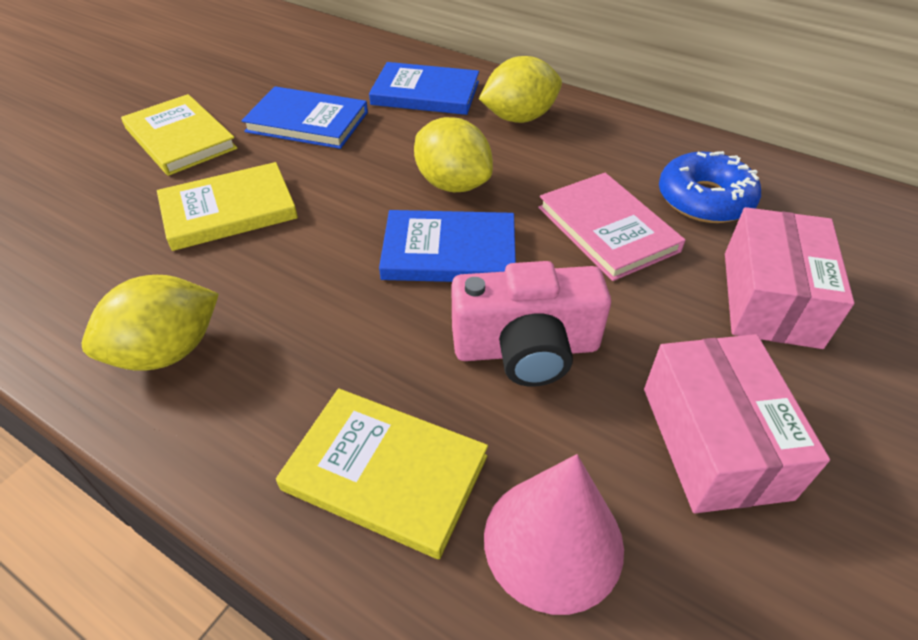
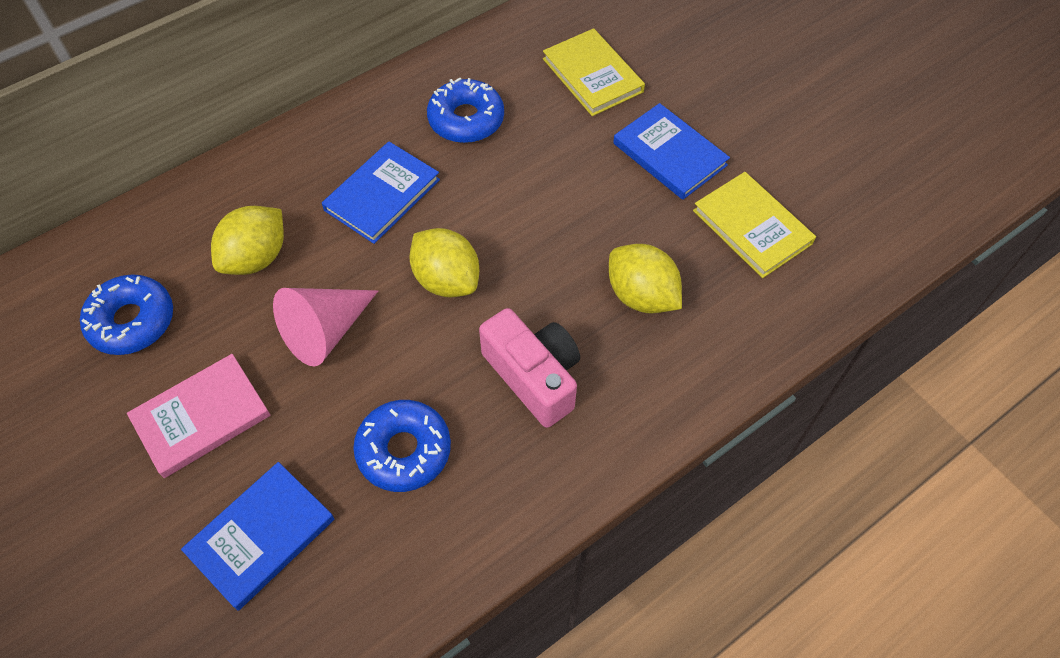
blue donut: 1 -> 3
pink box: 2 -> 0
yellow book: 3 -> 2

